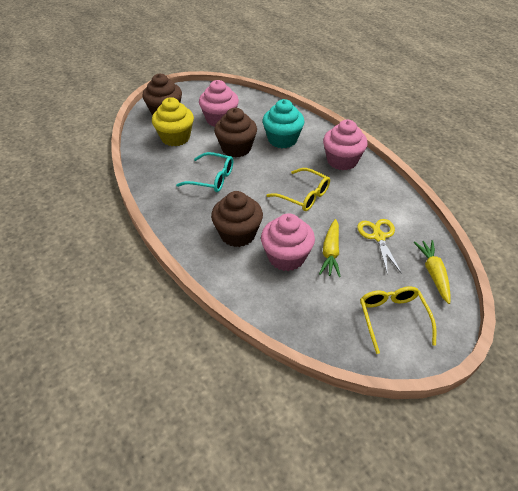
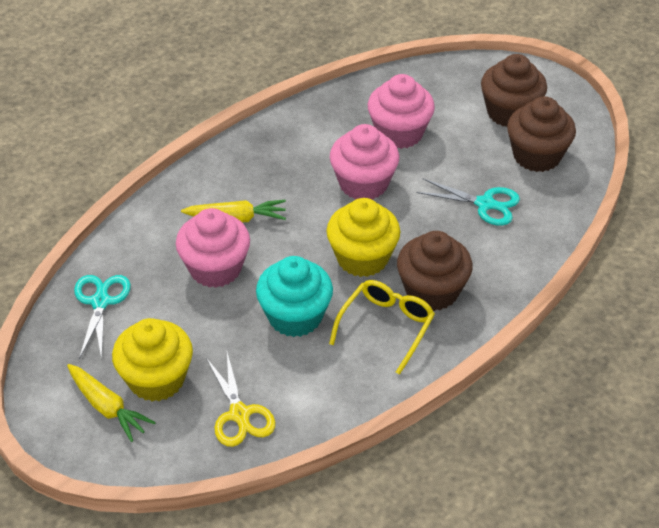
turquoise glasses: 1 -> 0
turquoise scissors: 0 -> 2
yellow cupcake: 1 -> 2
yellow glasses: 2 -> 1

